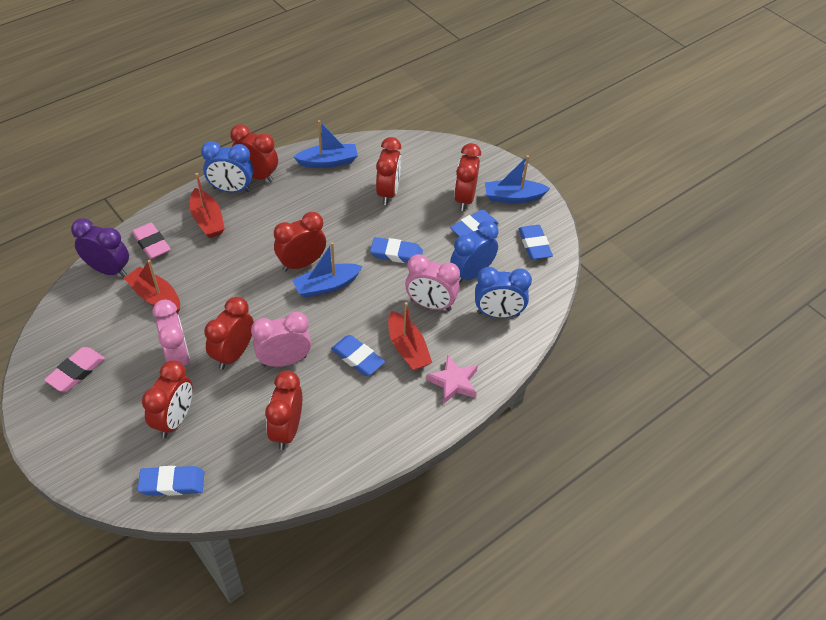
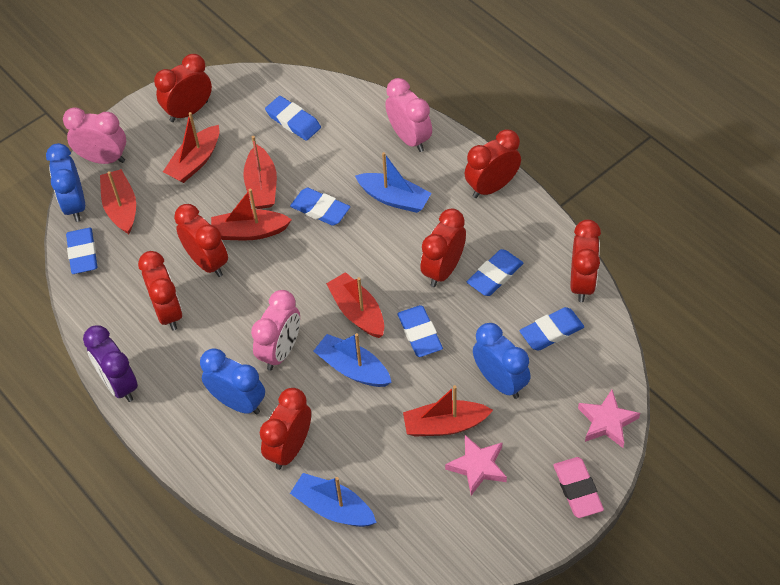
blue eraser: 5 -> 6
pink eraser: 2 -> 1
pink star: 1 -> 2
red boat: 3 -> 6

